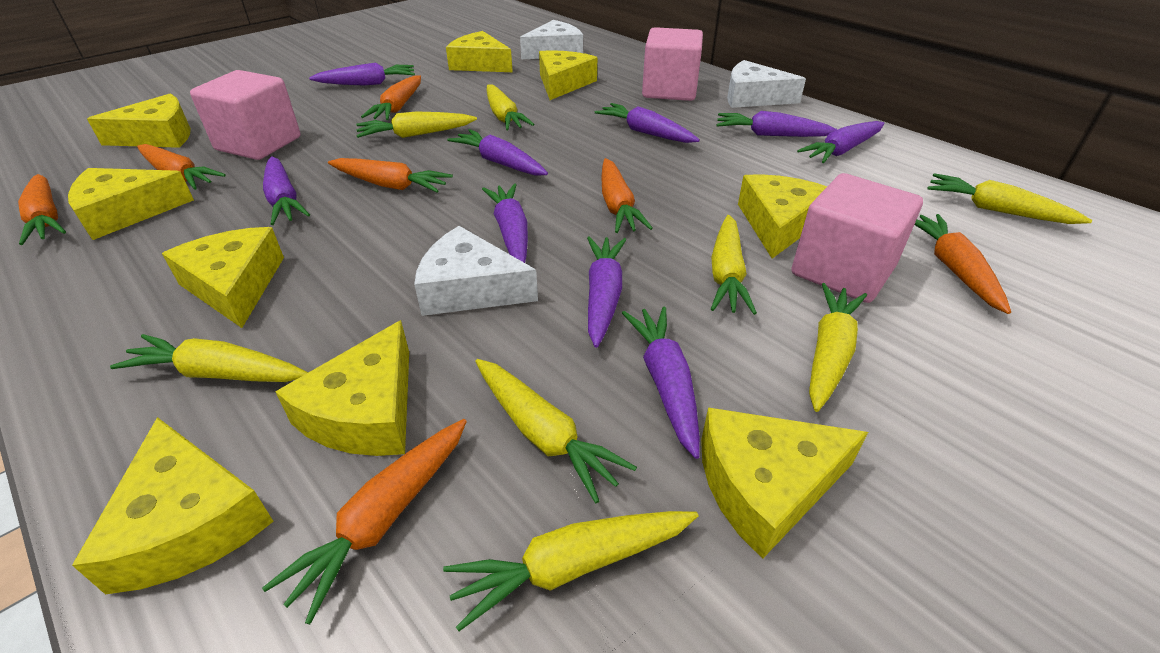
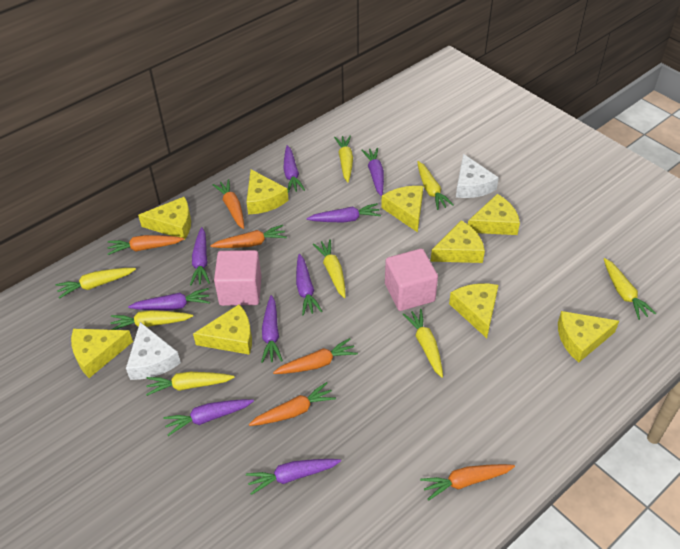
orange carrot: 7 -> 6
pink cube: 3 -> 2
white cheese: 3 -> 2

